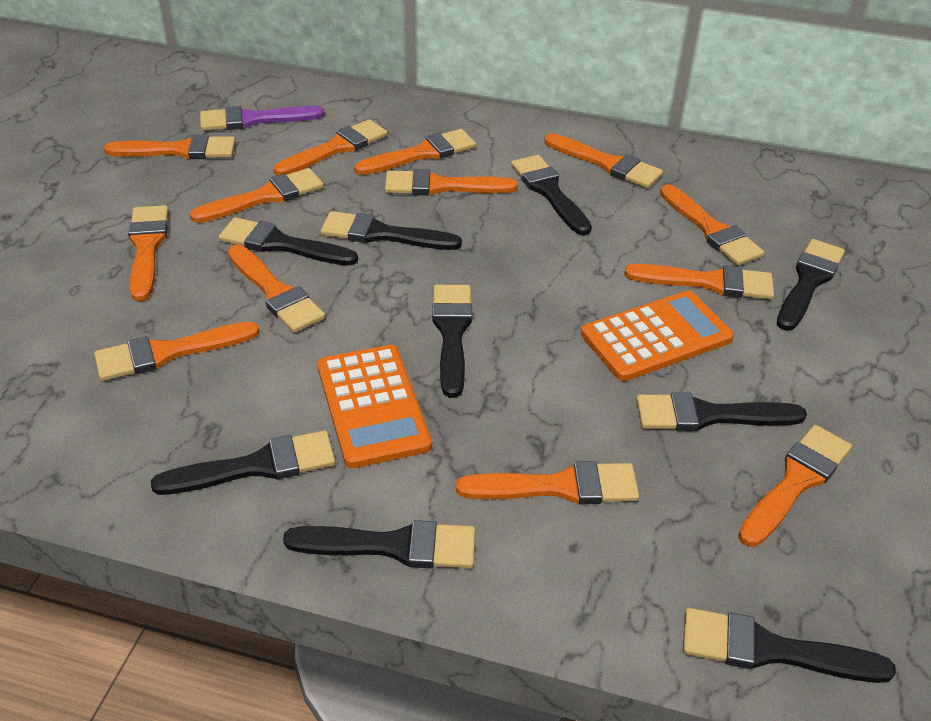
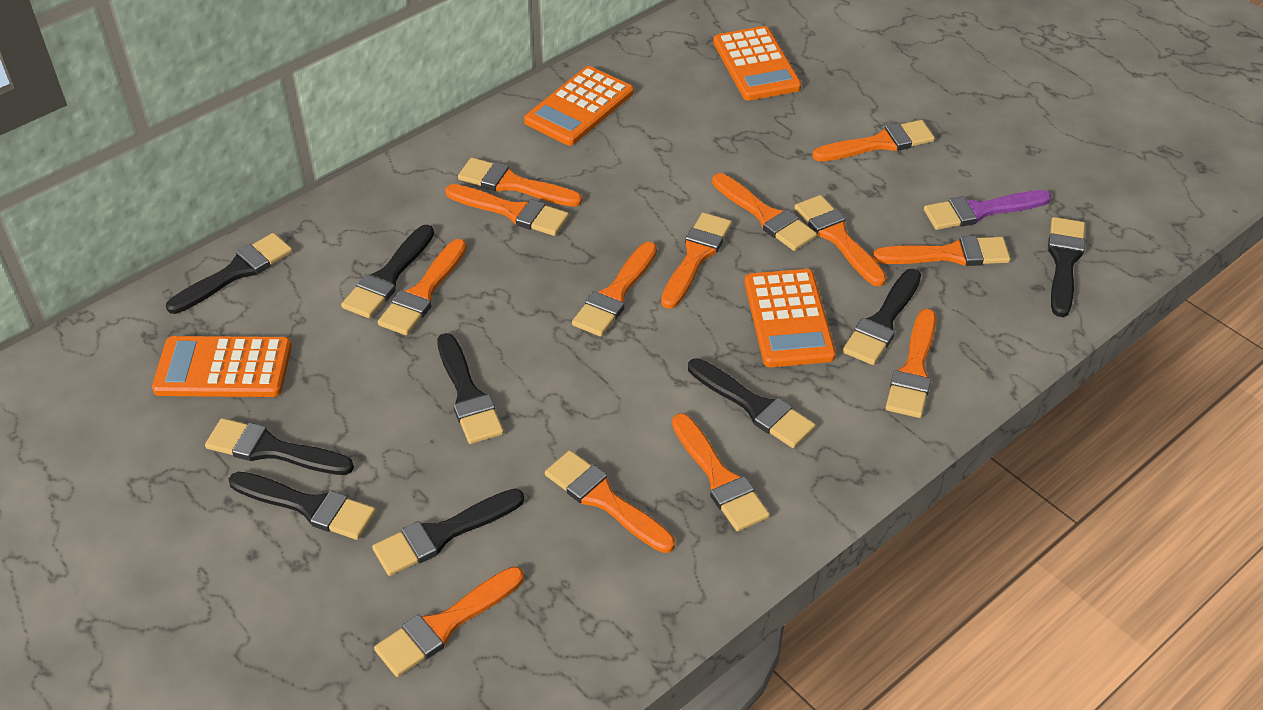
orange calculator: 2 -> 4

